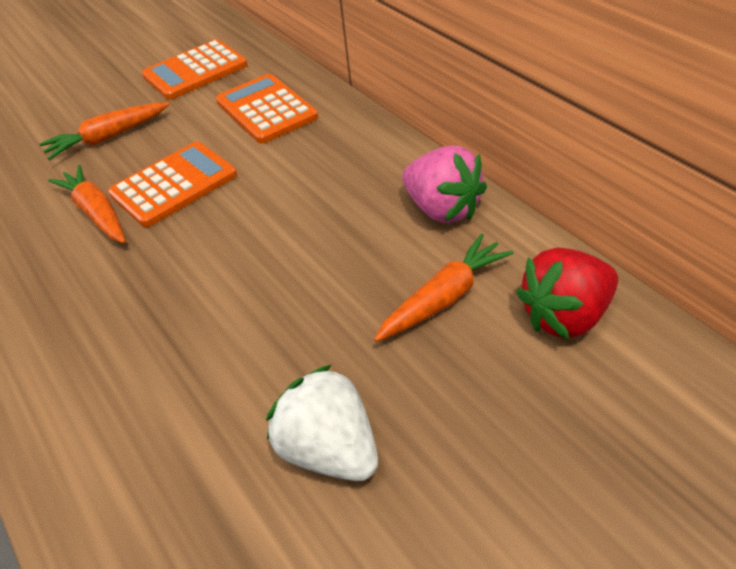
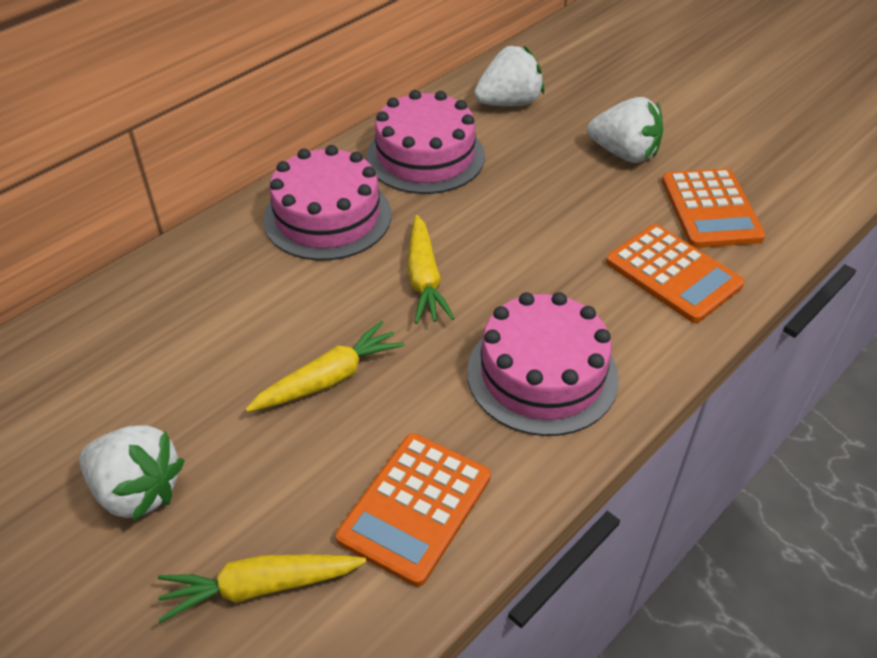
orange carrot: 3 -> 0
pink cake: 0 -> 3
pink strawberry: 1 -> 0
red strawberry: 1 -> 0
white strawberry: 1 -> 3
yellow carrot: 0 -> 3

